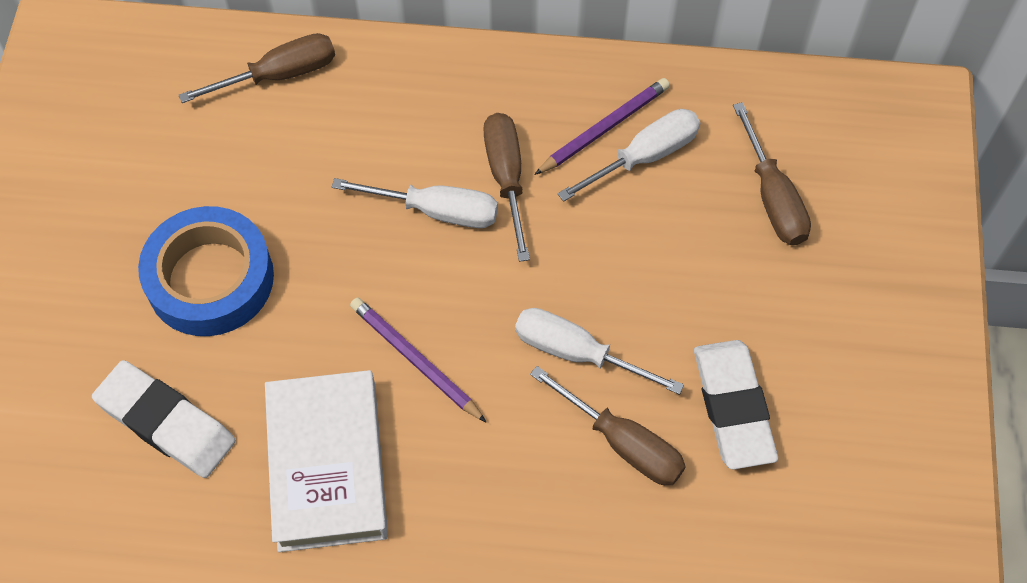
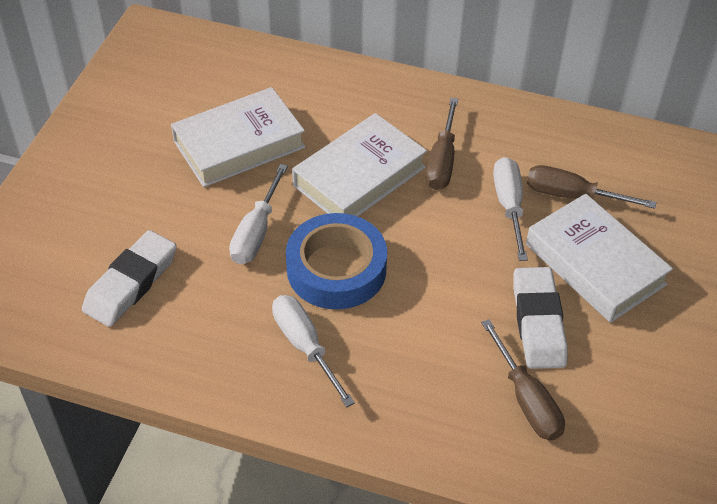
brown screwdriver: 4 -> 3
purple pencil: 2 -> 0
white book: 1 -> 3

